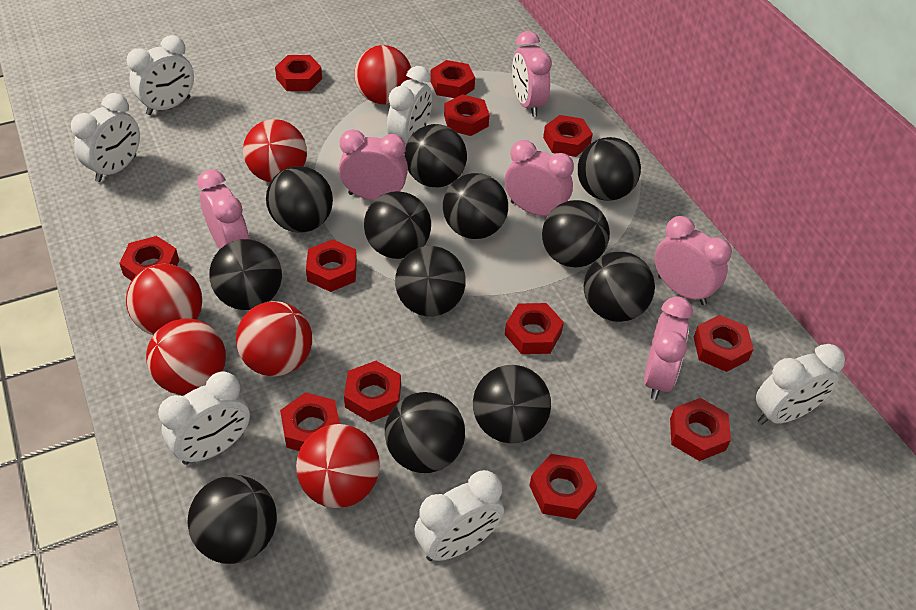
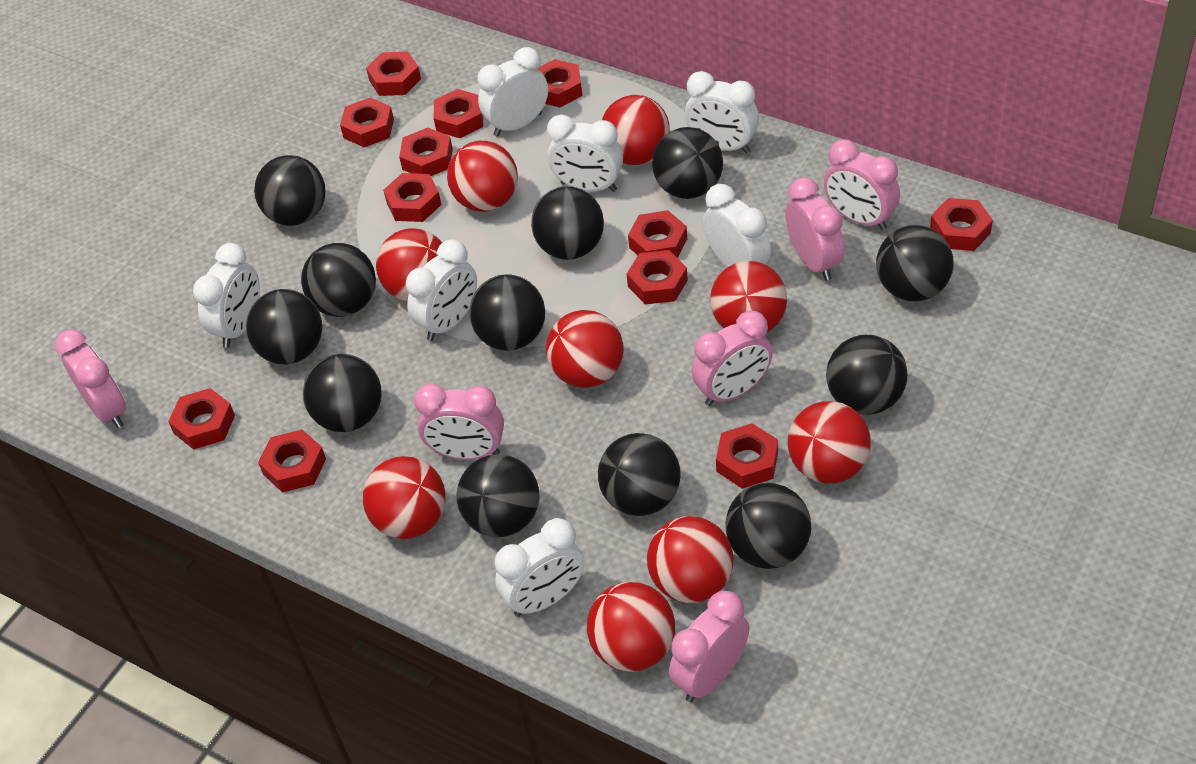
red ball: 6 -> 9
white clock: 6 -> 7

